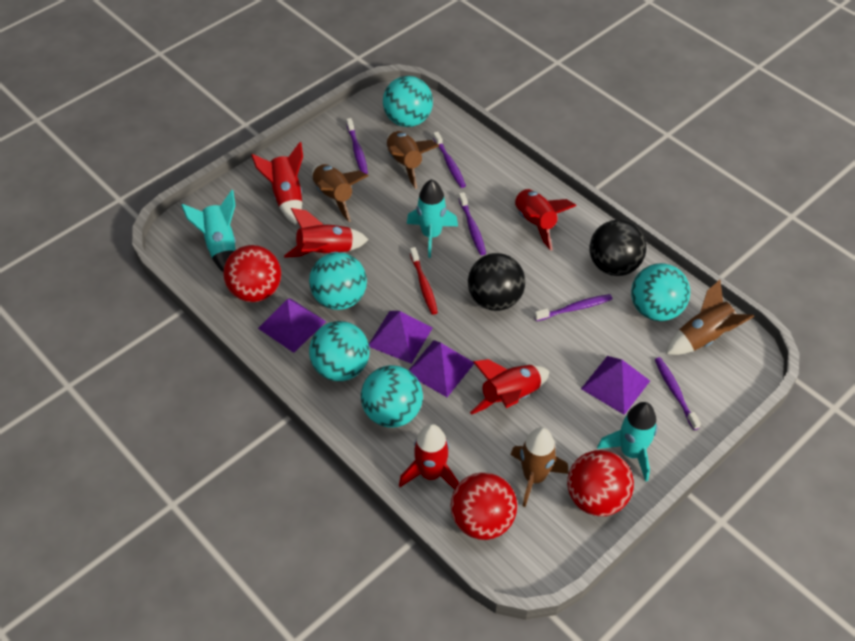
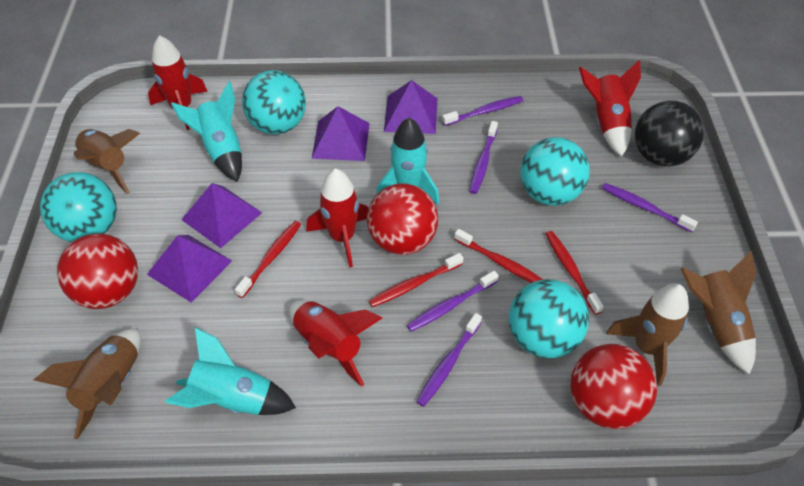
black ball: 2 -> 1
red rocket: 5 -> 4
red toothbrush: 1 -> 4
turquoise ball: 5 -> 4

